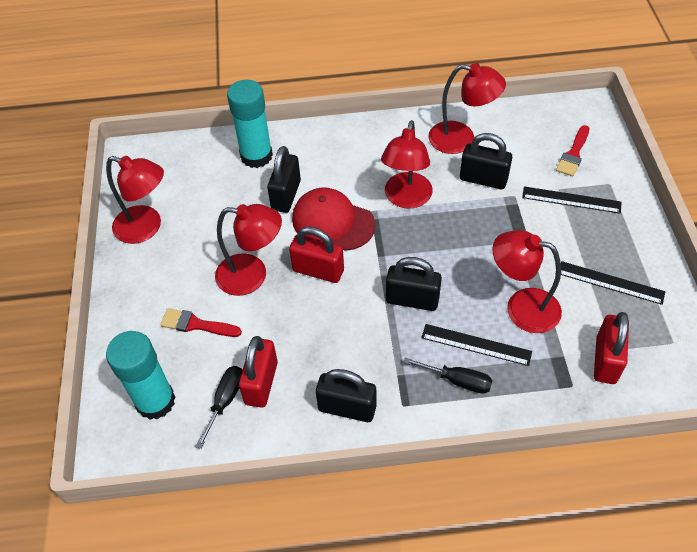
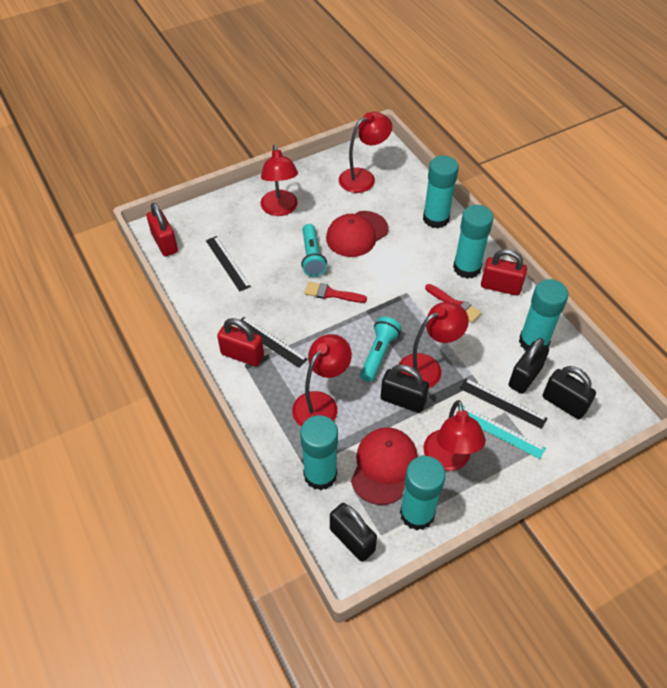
black screwdriver: 2 -> 0
red cap: 1 -> 2
turquoise flashlight: 0 -> 2
turquoise glue stick: 2 -> 5
turquoise ruler: 0 -> 1

